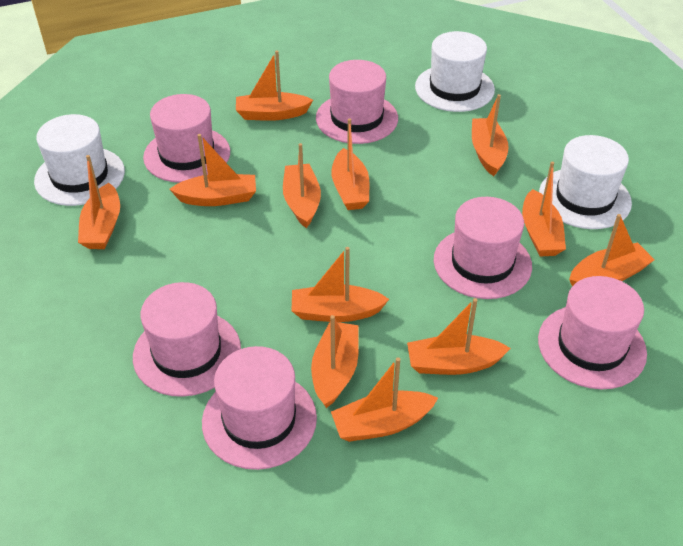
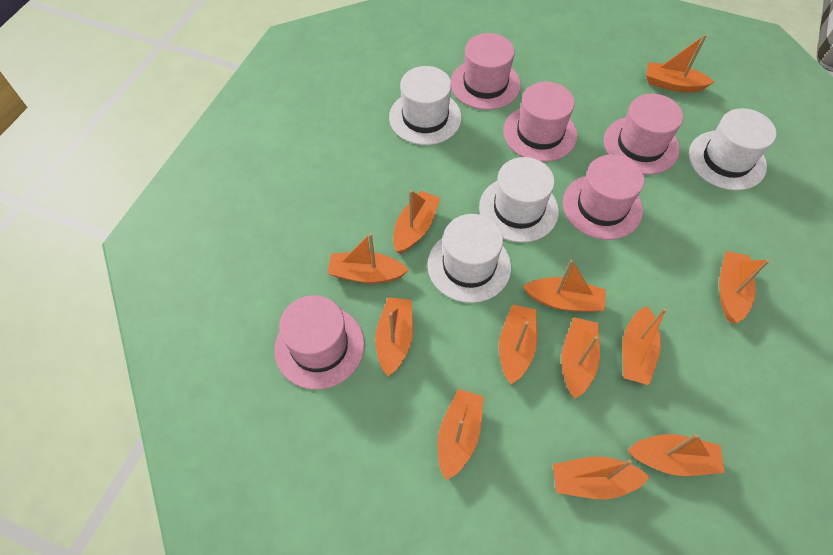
pink hat: 6 -> 5
white hat: 3 -> 4

